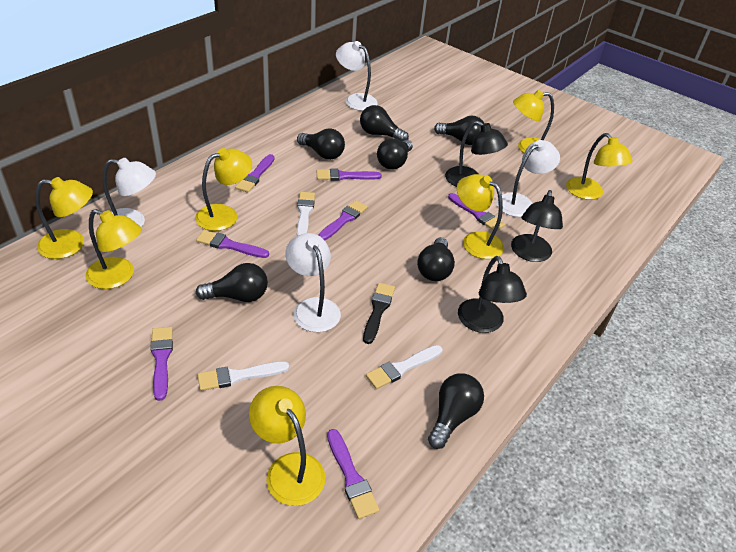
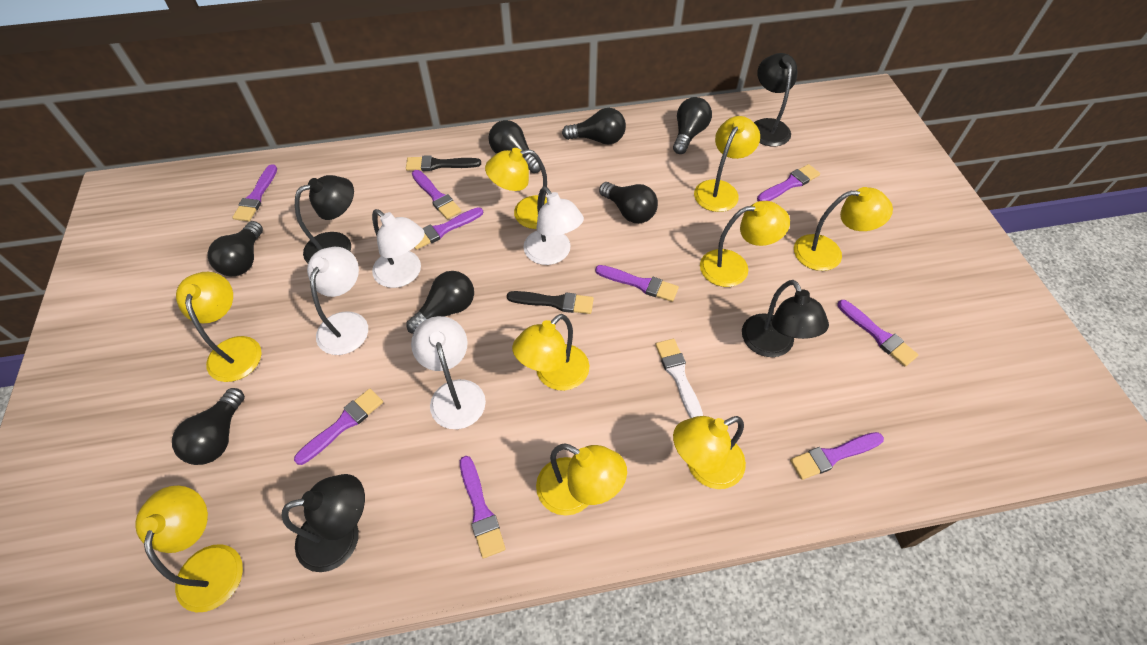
black brush: 1 -> 2
black lamp: 3 -> 4
purple brush: 7 -> 9
white brush: 3 -> 1
yellow lamp: 7 -> 9

